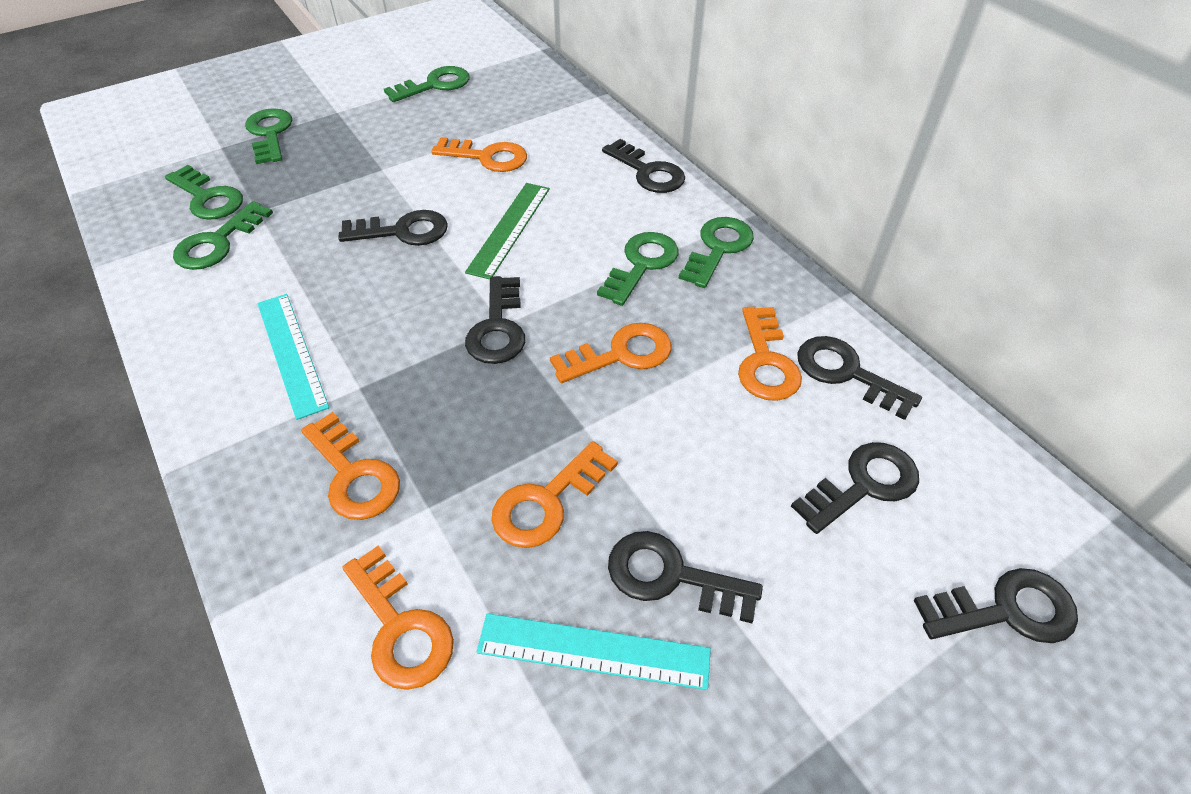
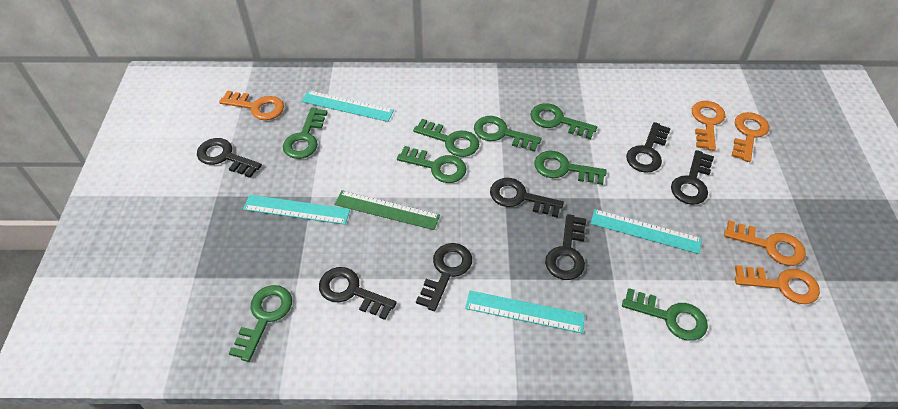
green key: 6 -> 8
orange key: 6 -> 5
turquoise ruler: 2 -> 4

